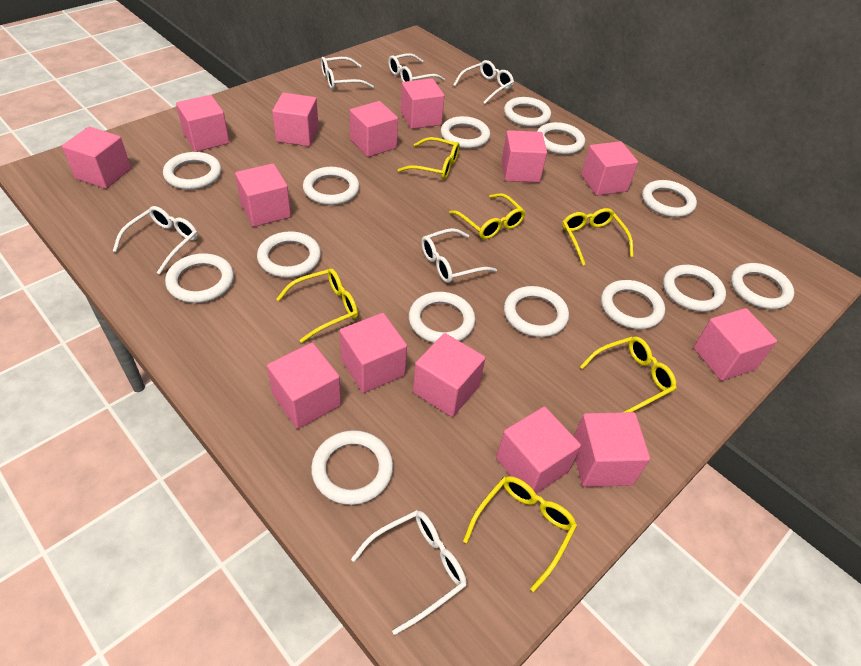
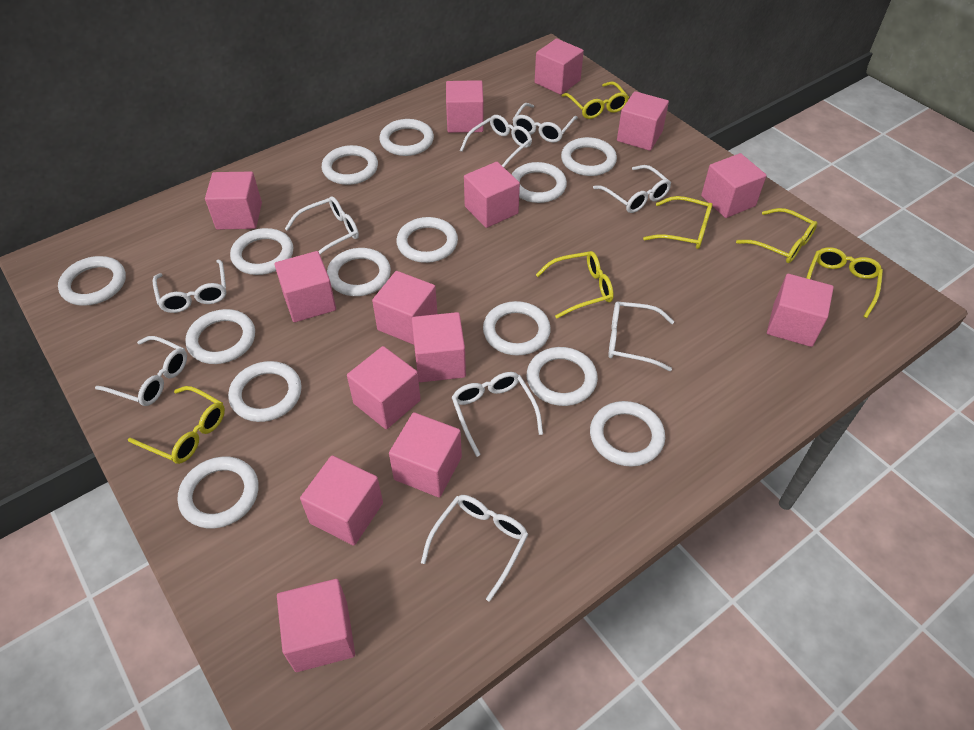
white glasses: 6 -> 9

